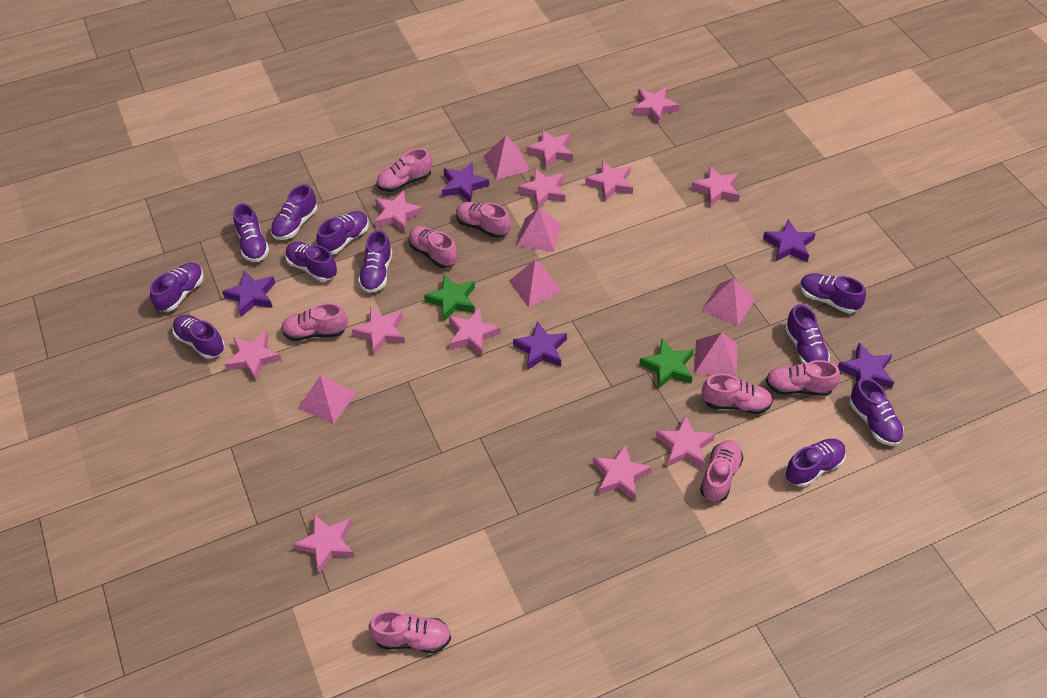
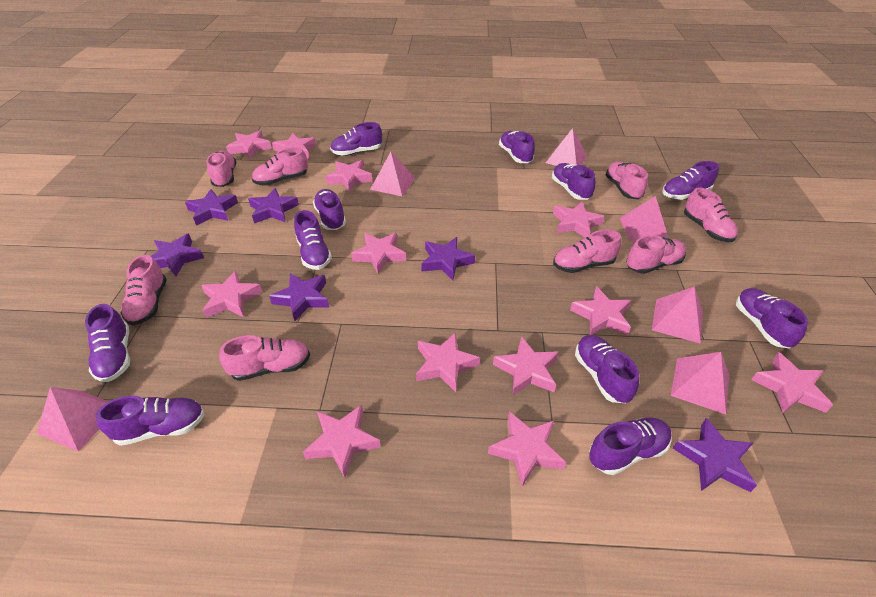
green star: 2 -> 0
purple star: 5 -> 6

